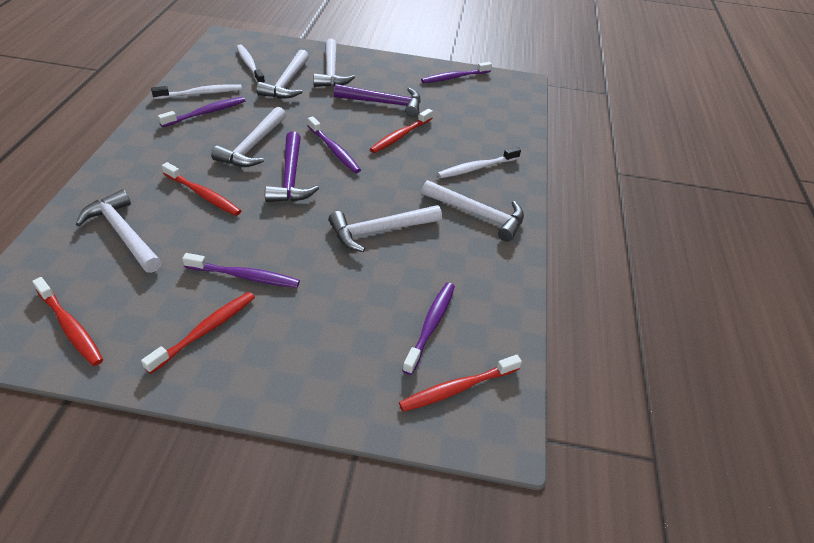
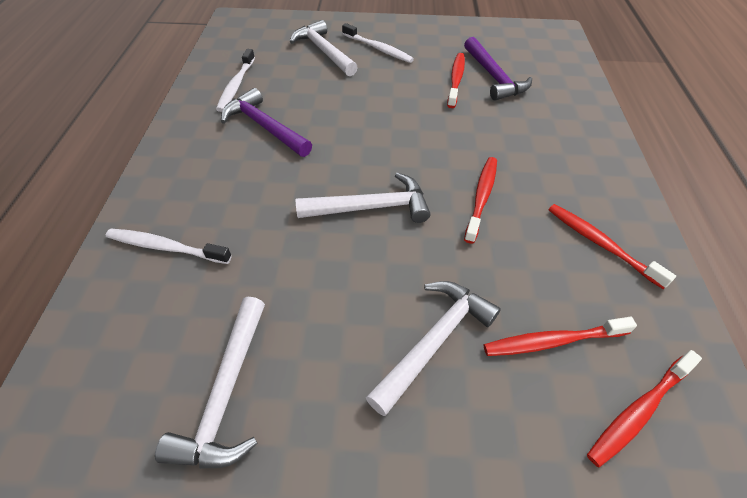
purple toothbrush: 5 -> 0
white hammer: 6 -> 4

